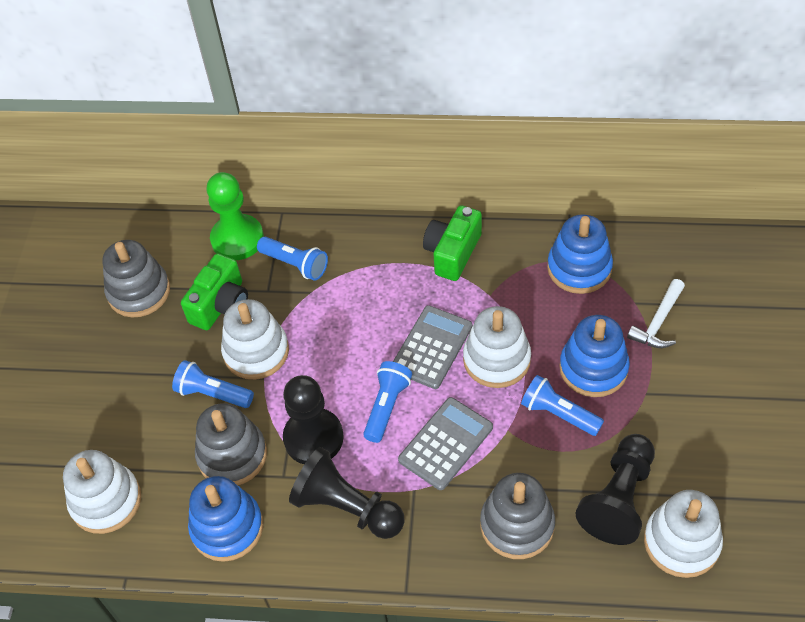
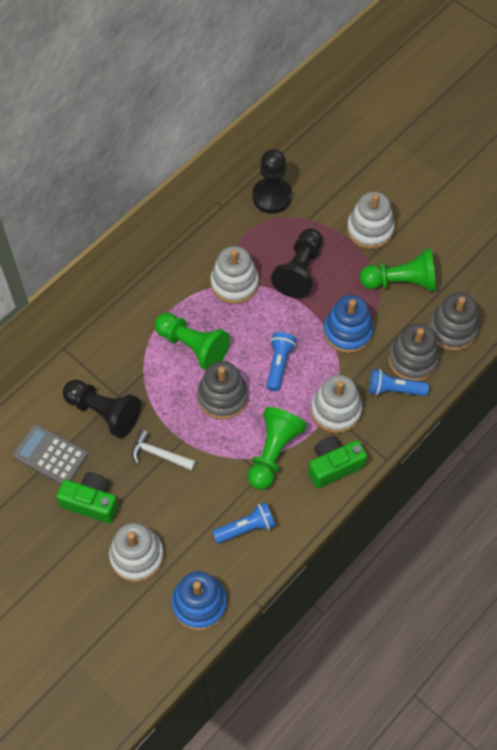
blue flashlight: 4 -> 3
blue stacking toy: 3 -> 2
green pawn: 1 -> 3
grey calculator: 2 -> 1

